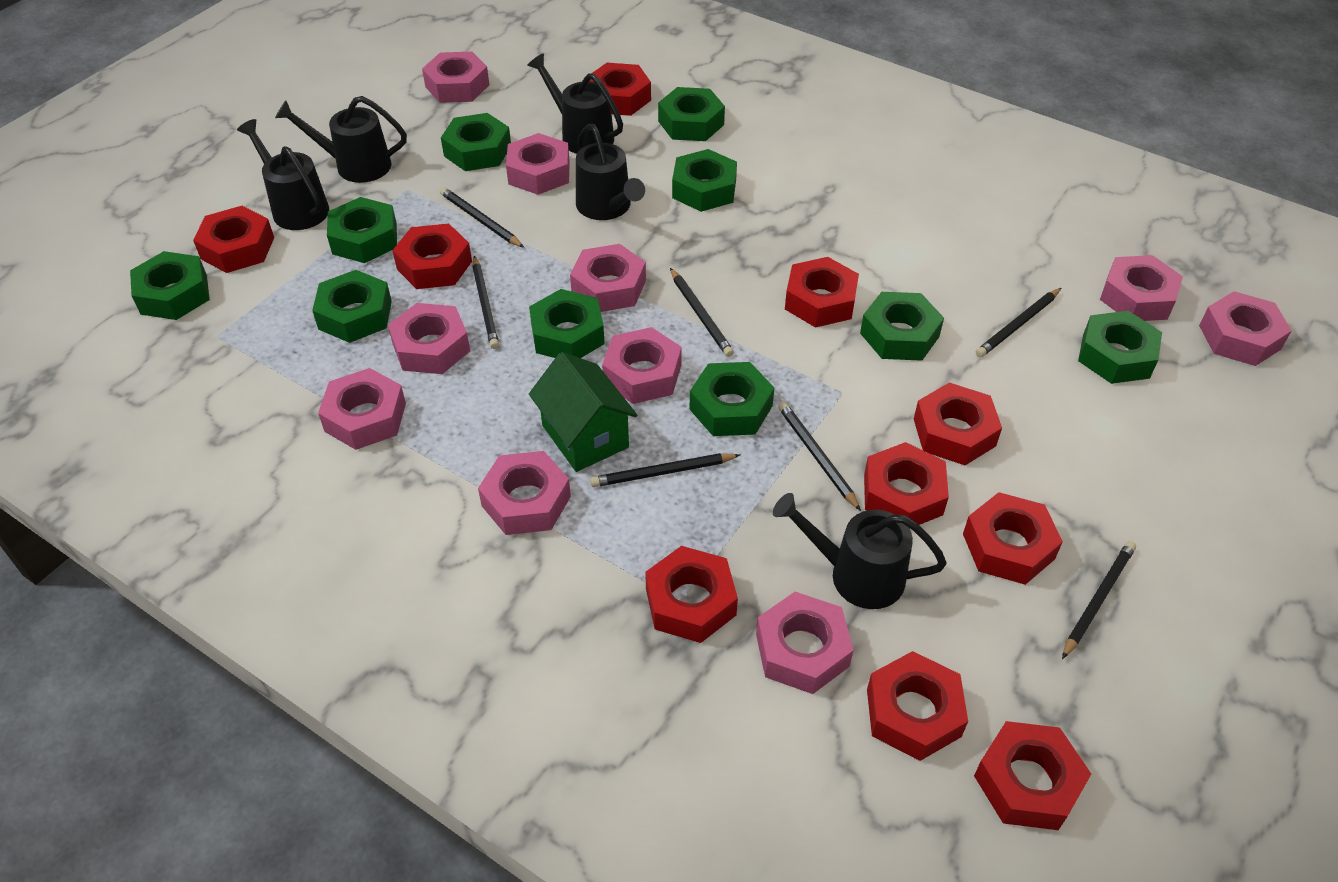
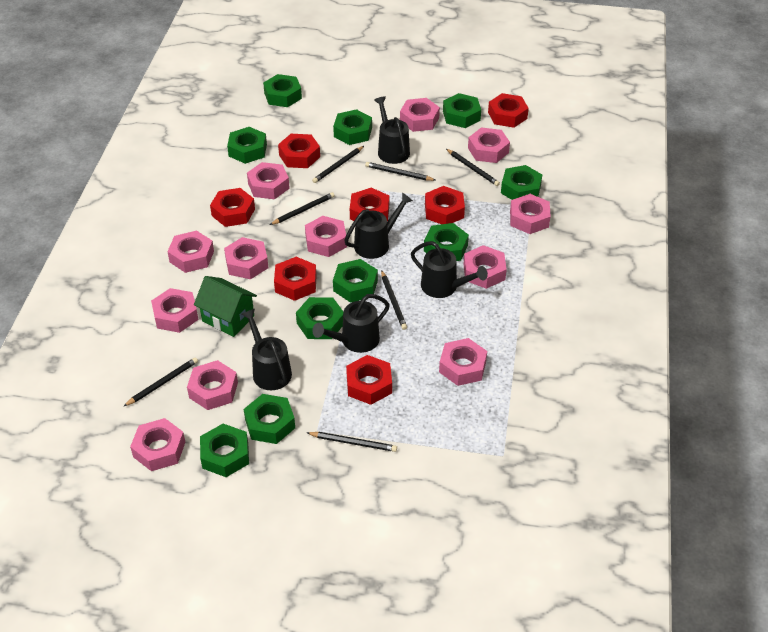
pink nut: 10 -> 12
red nut: 10 -> 7

